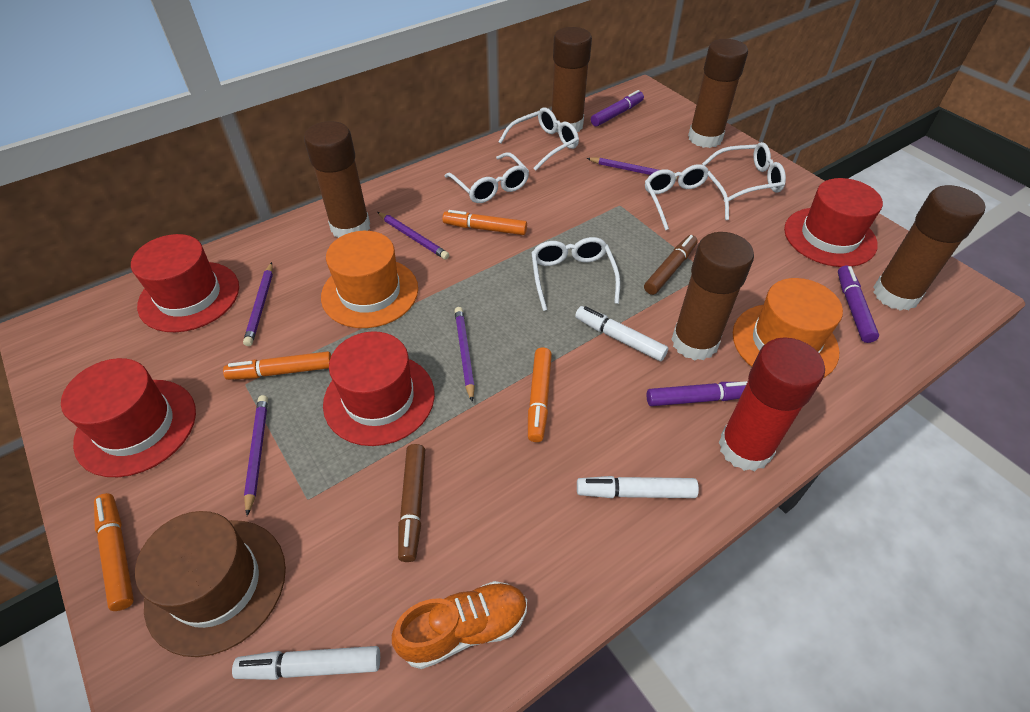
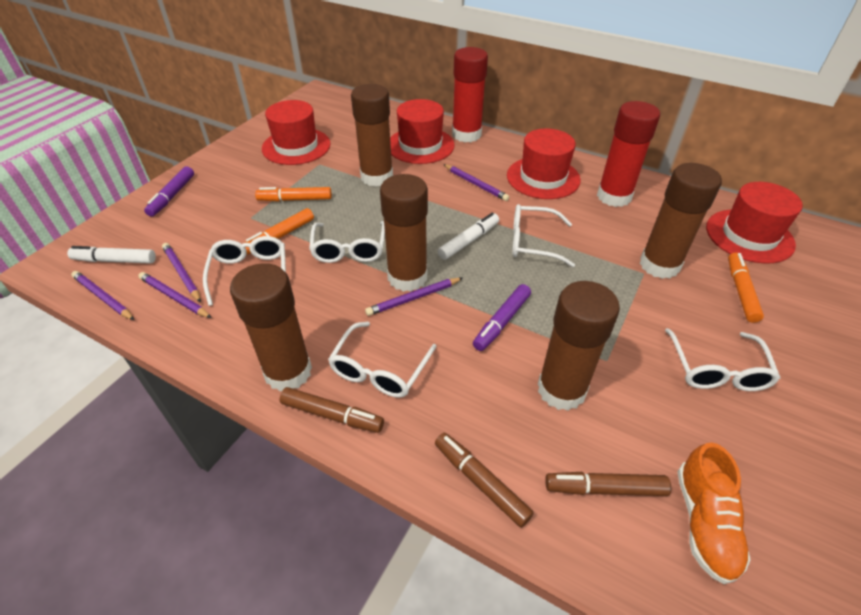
brown hat: 1 -> 0
brown marker: 2 -> 3
orange hat: 2 -> 0
orange marker: 4 -> 3
purple marker: 3 -> 2
red glue stick: 1 -> 2
white marker: 3 -> 2

